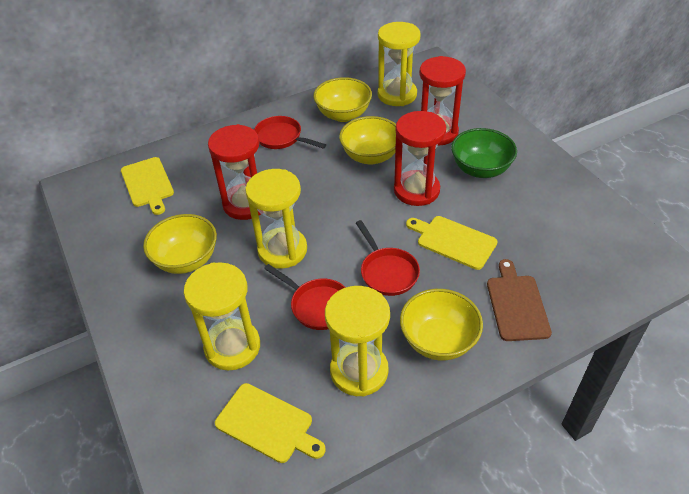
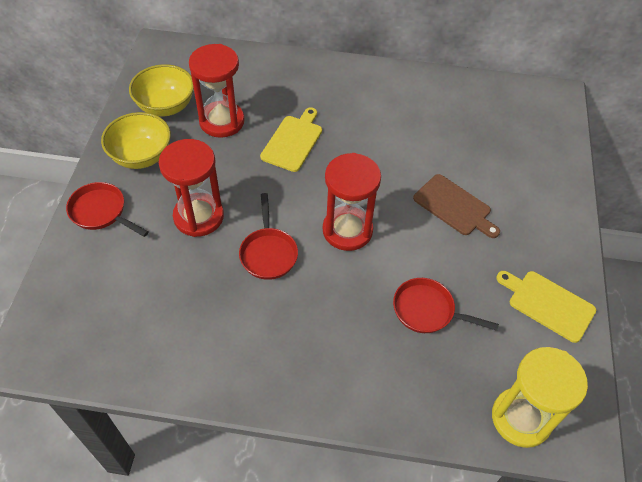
green bowl: 1 -> 0
yellow bowl: 4 -> 2
yellow cutting board: 3 -> 2
yellow hourglass: 4 -> 1

